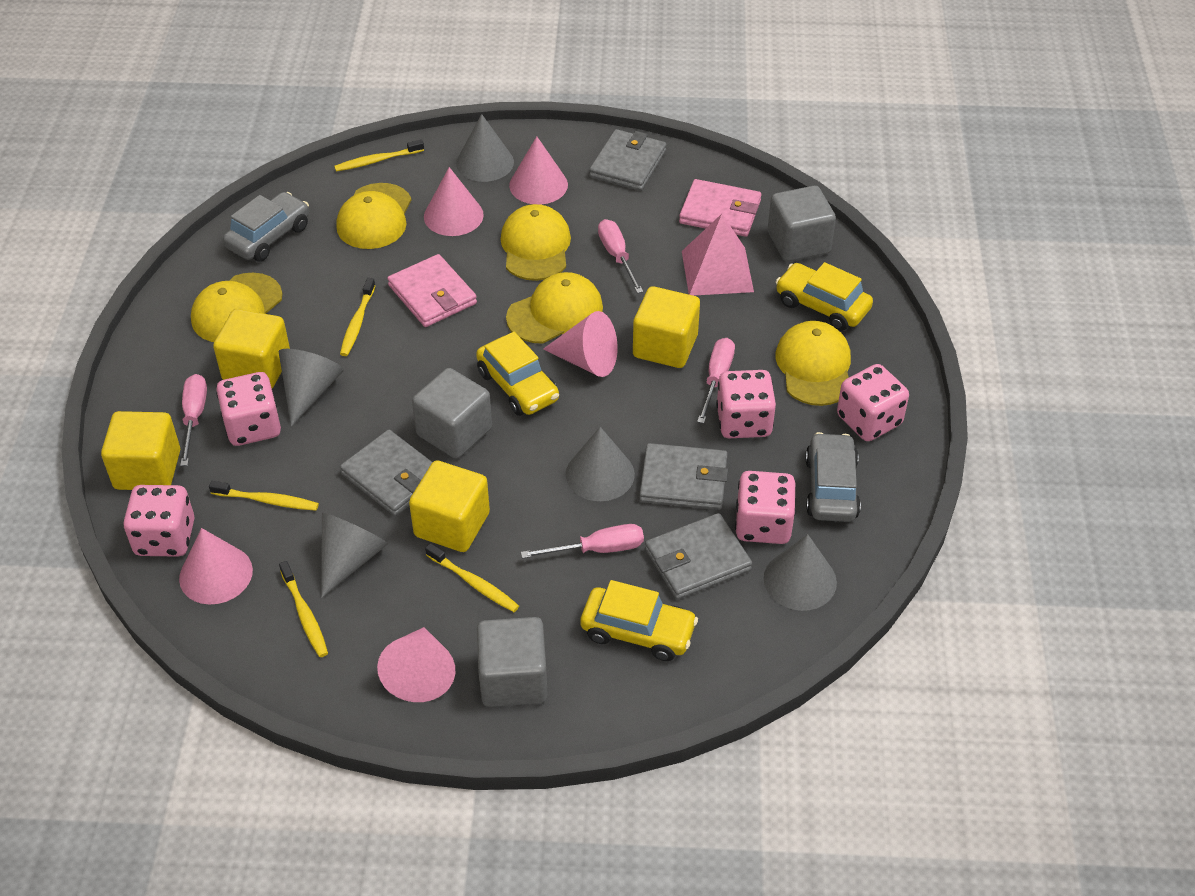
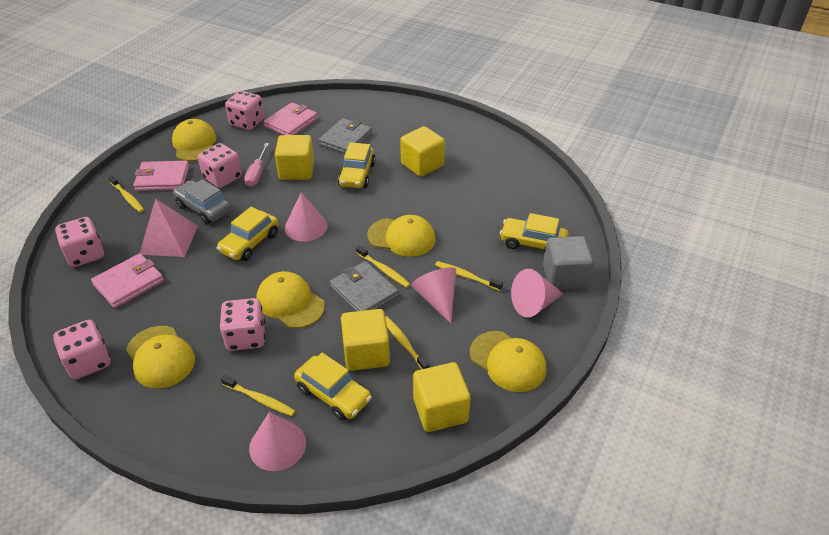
grey car: 2 -> 1
grey cone: 5 -> 0
grey cube: 3 -> 1
grey wallet: 4 -> 2
pink cone: 5 -> 4
pink screwdriver: 4 -> 1
pink wallet: 2 -> 3
yellow car: 3 -> 4

